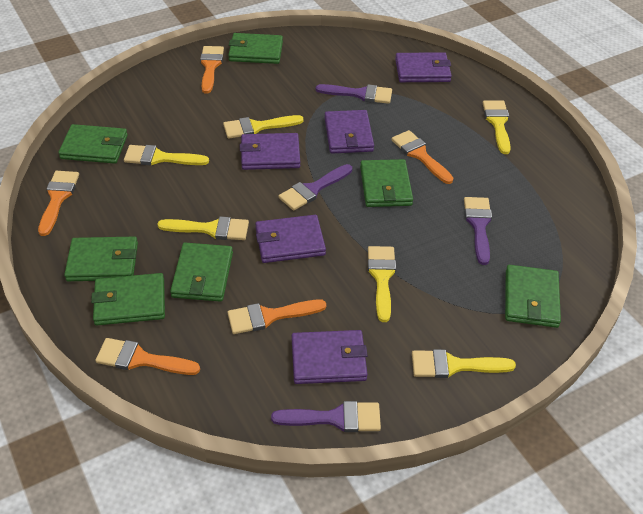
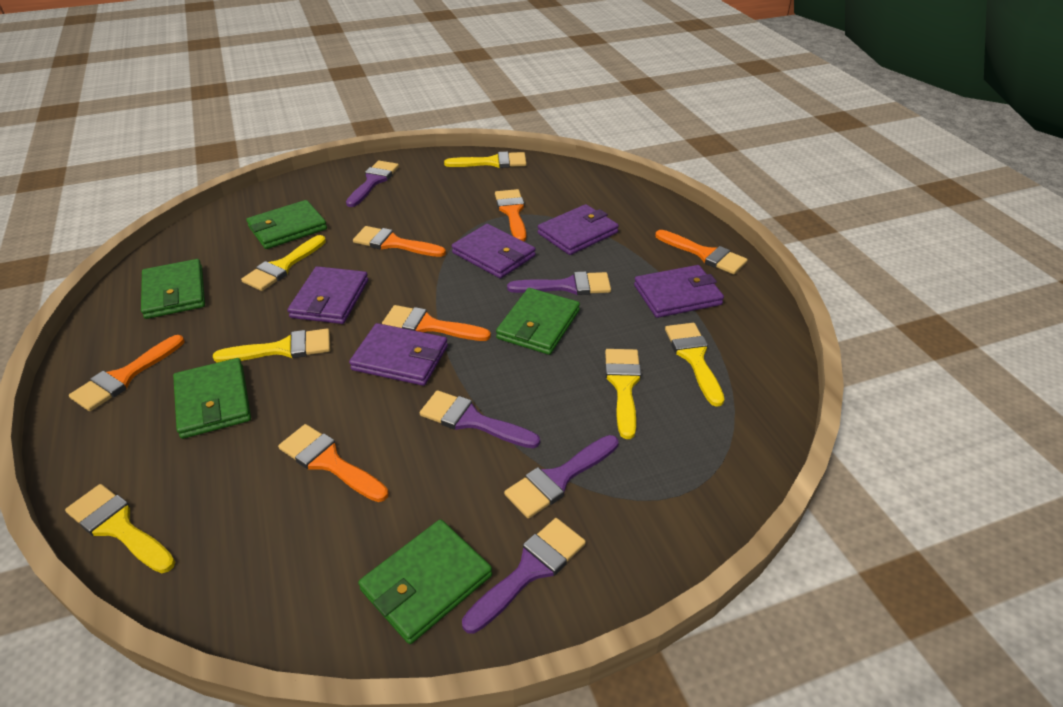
green wallet: 7 -> 5
orange brush: 5 -> 6
purple brush: 4 -> 5

